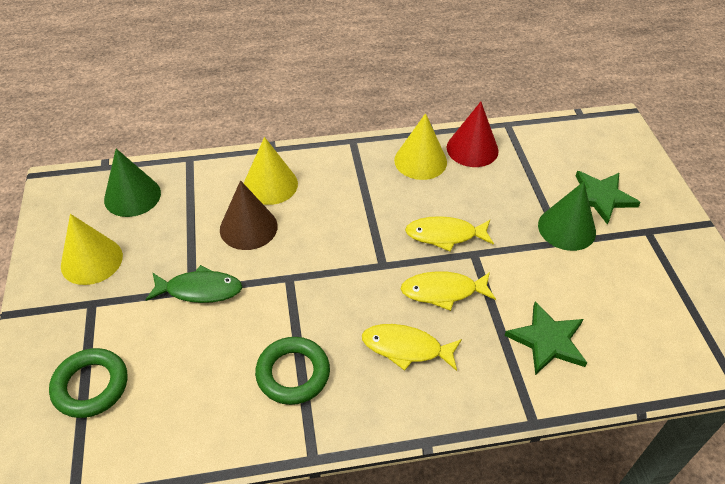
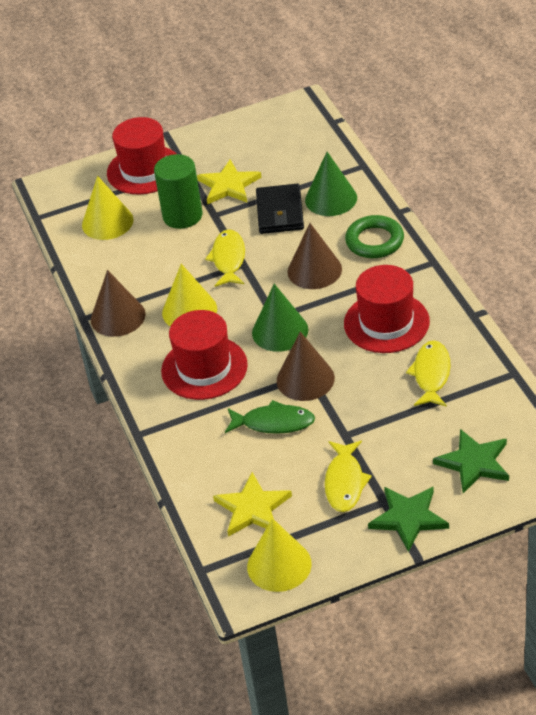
black wallet: 0 -> 1
brown cone: 1 -> 3
green cylinder: 0 -> 1
green ring: 2 -> 1
red cone: 1 -> 0
red hat: 0 -> 3
yellow star: 0 -> 2

